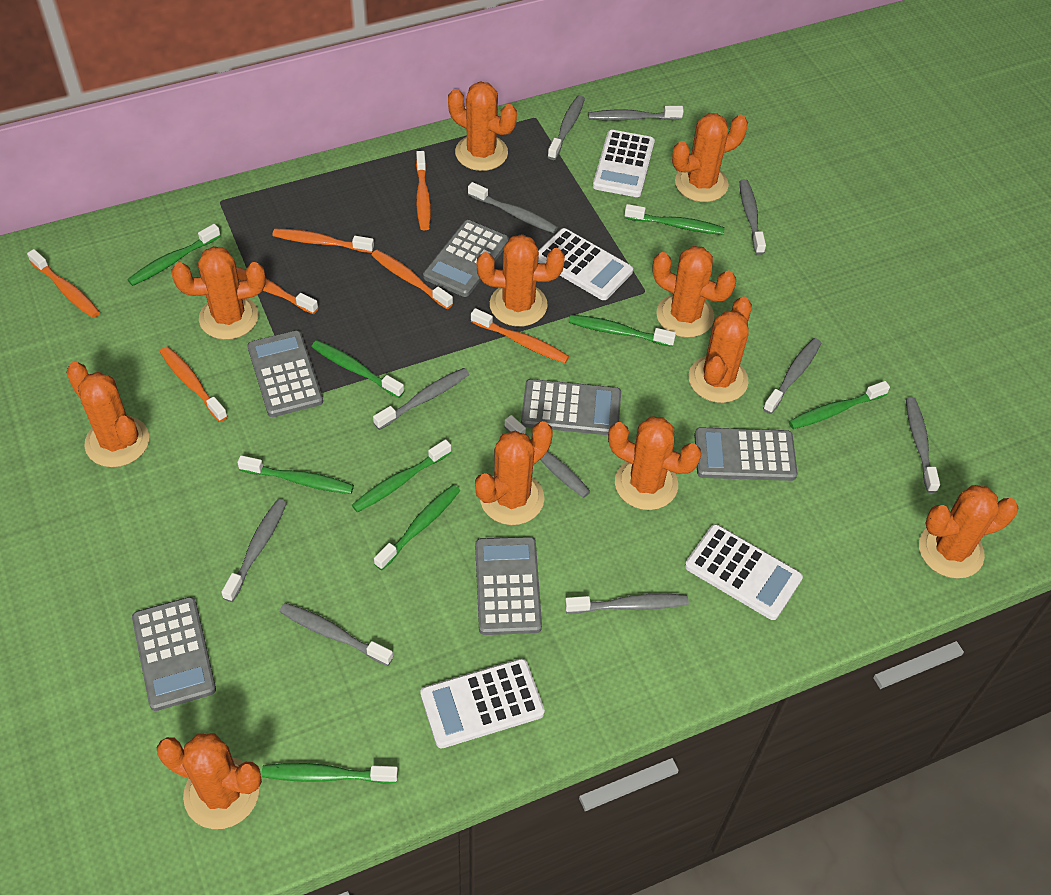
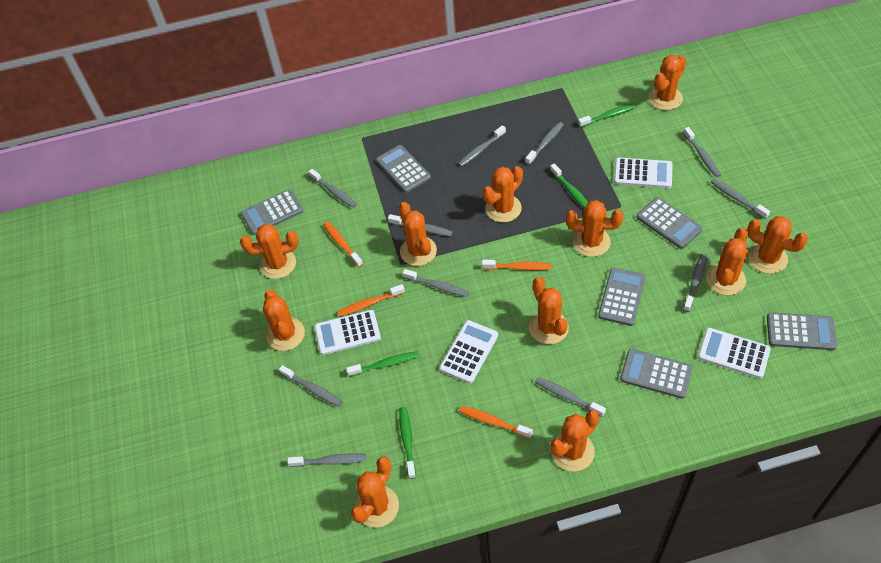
green toothbrush: 9 -> 4
orange toothbrush: 7 -> 4

